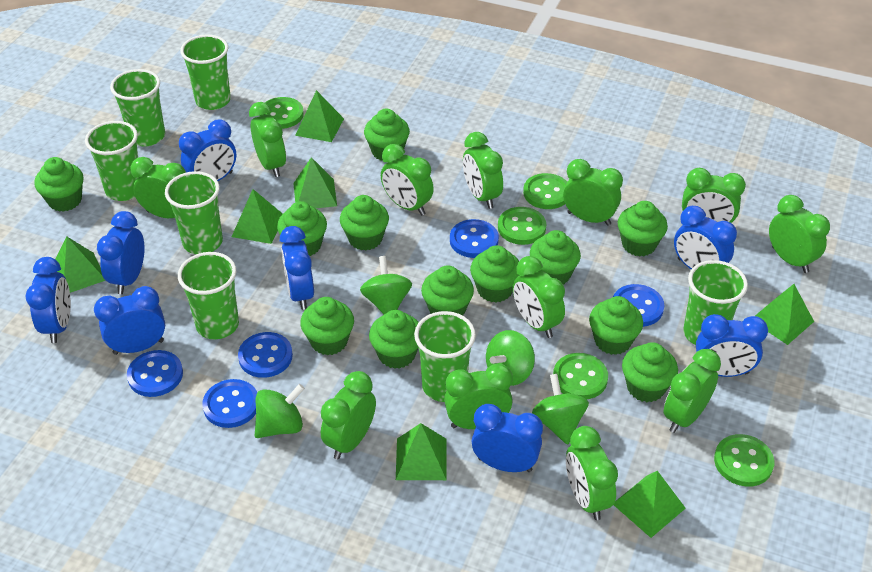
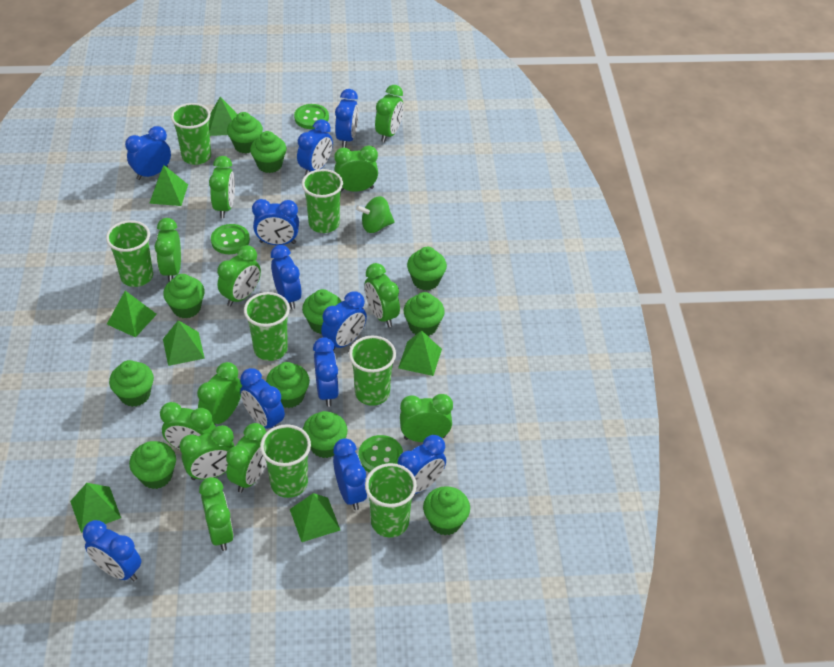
blue button: 5 -> 0
blue clock: 8 -> 11
green button: 5 -> 3
green cupcake: 12 -> 11
green spinning top: 4 -> 1

